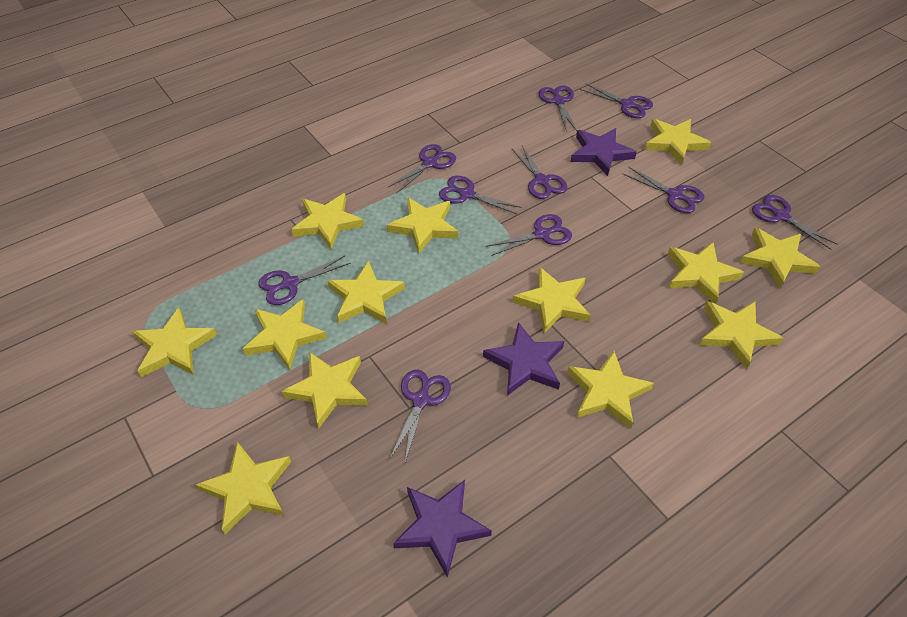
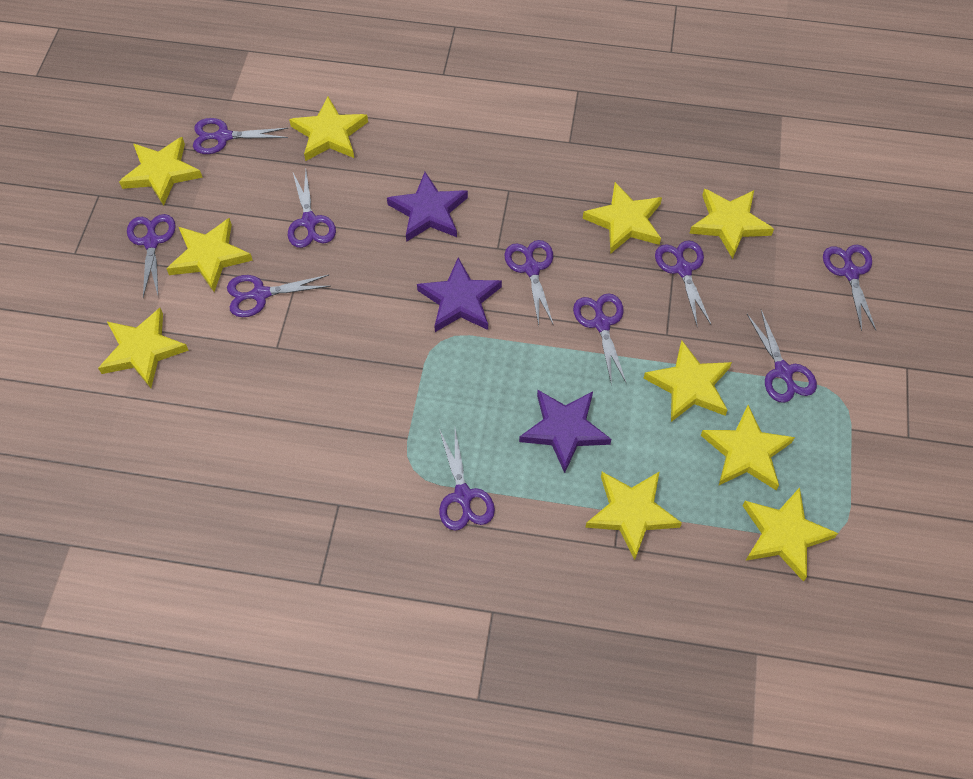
yellow star: 13 -> 10

